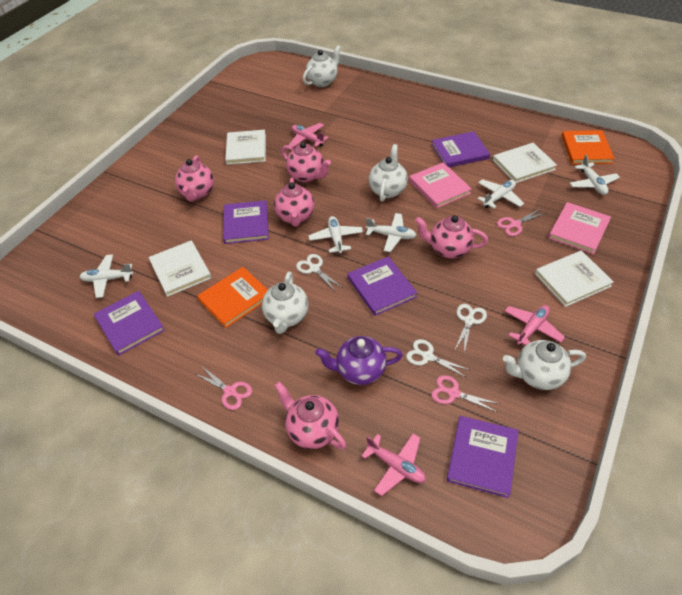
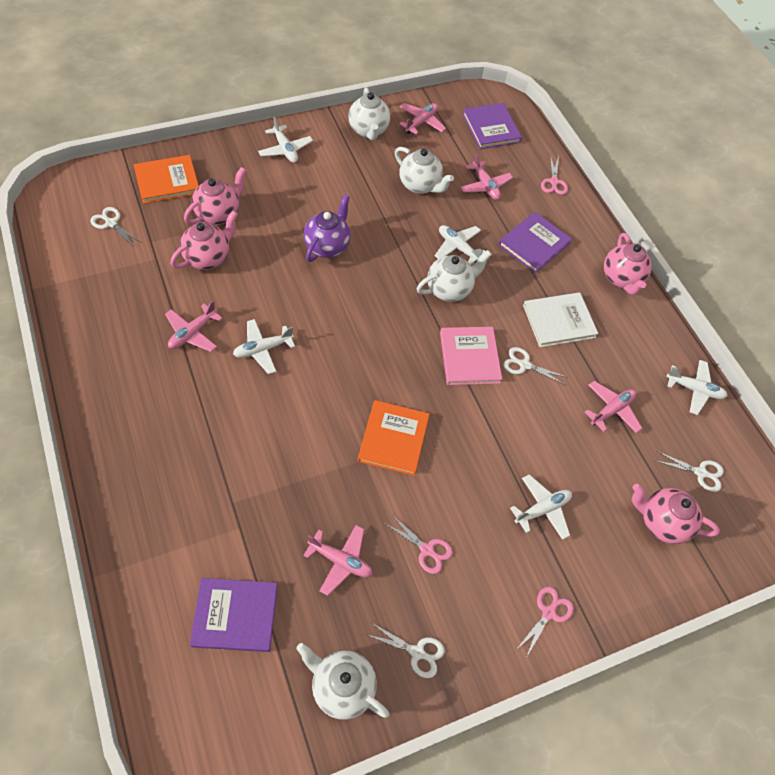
pink book: 2 -> 1
pink plane: 3 -> 5
pink teapot: 5 -> 4
purple book: 5 -> 3
white book: 4 -> 1
white scissors: 3 -> 4

